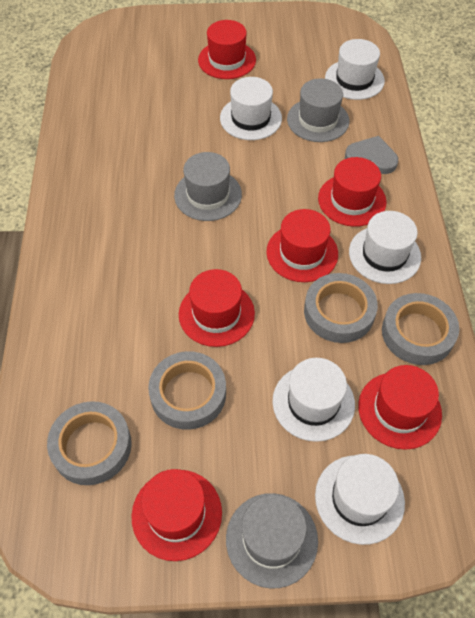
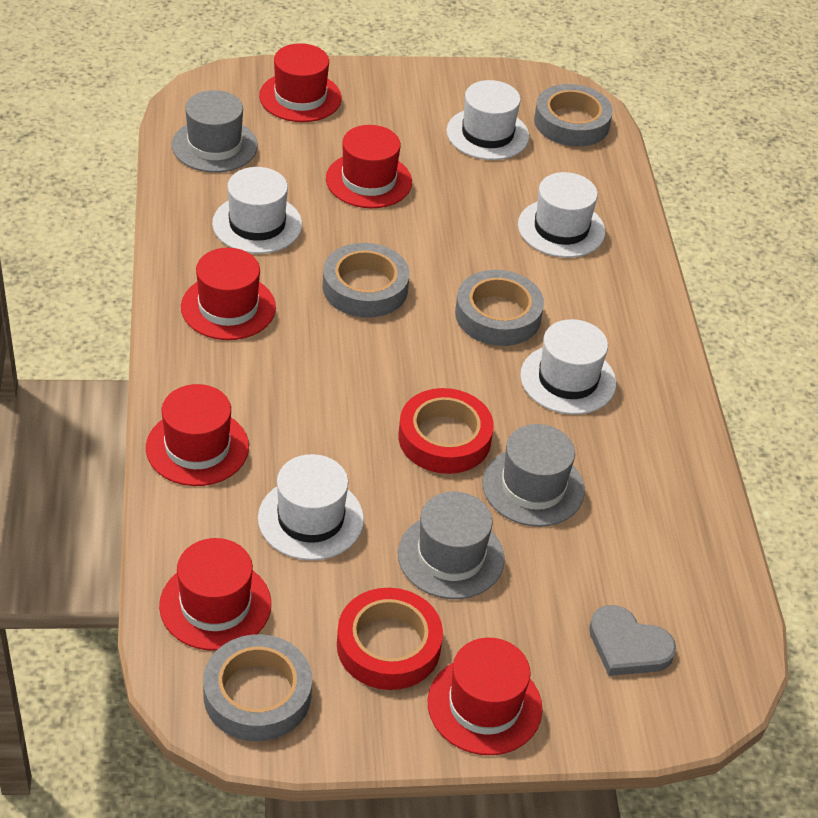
red tape: 0 -> 2

